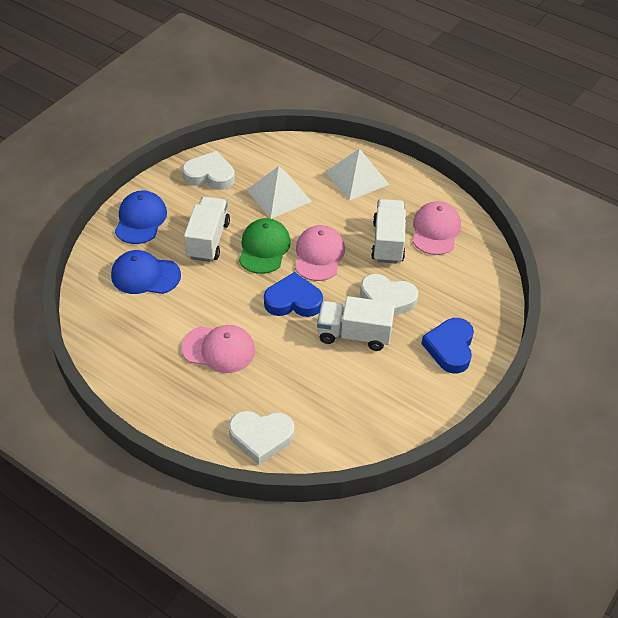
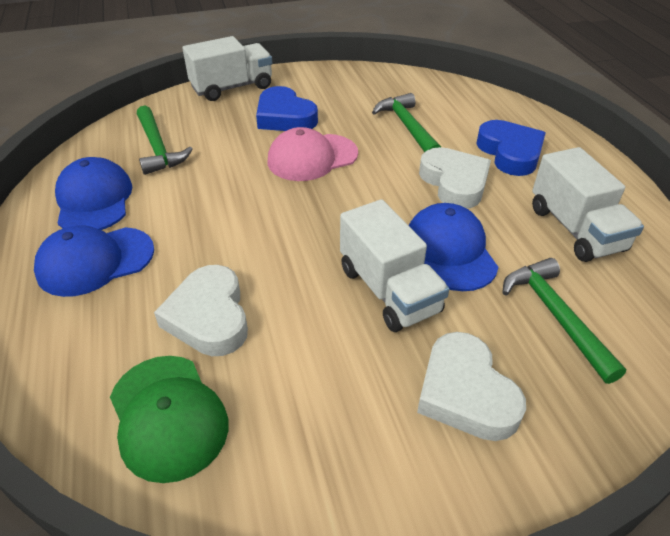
blue cap: 2 -> 3
green hammer: 0 -> 3
pink cap: 3 -> 1
white pyramid: 2 -> 0

